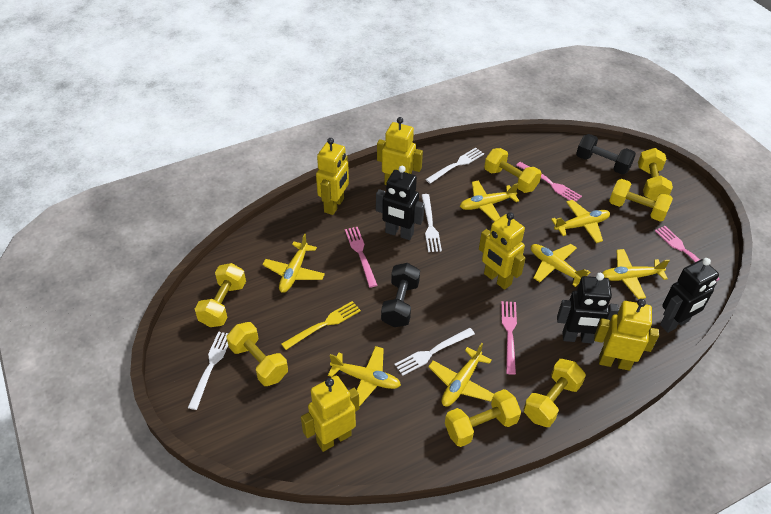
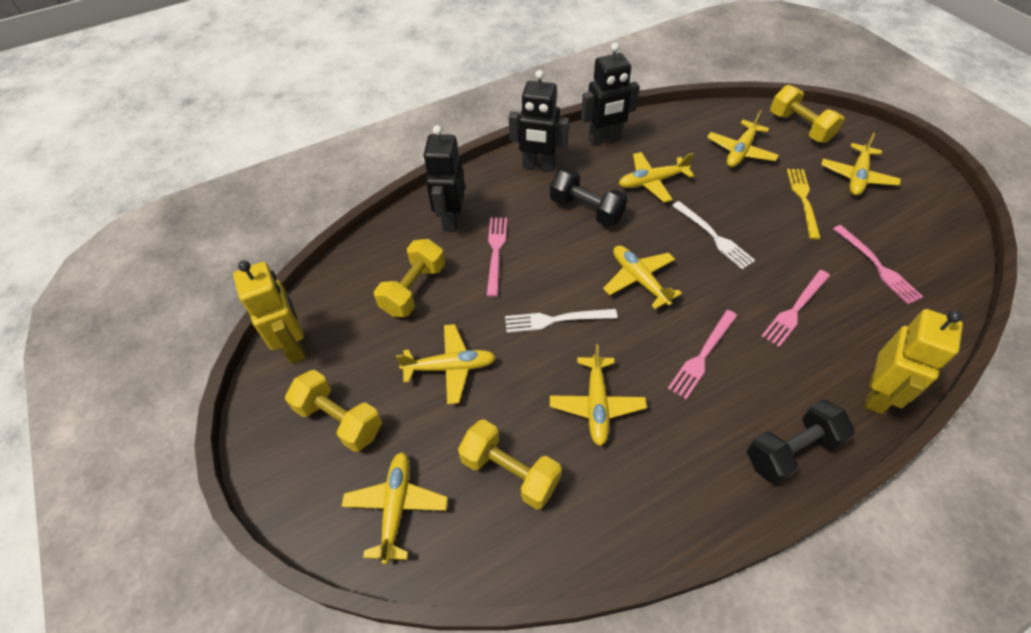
white fork: 4 -> 2
yellow dumbbell: 7 -> 4
yellow robot: 5 -> 2

